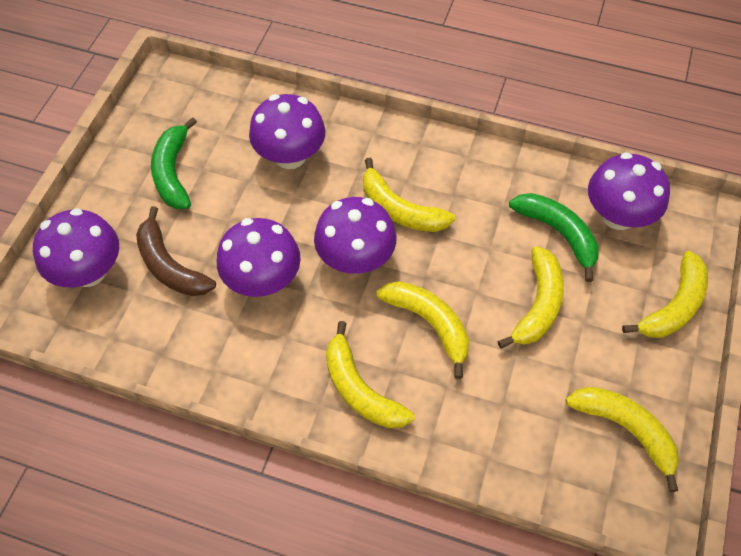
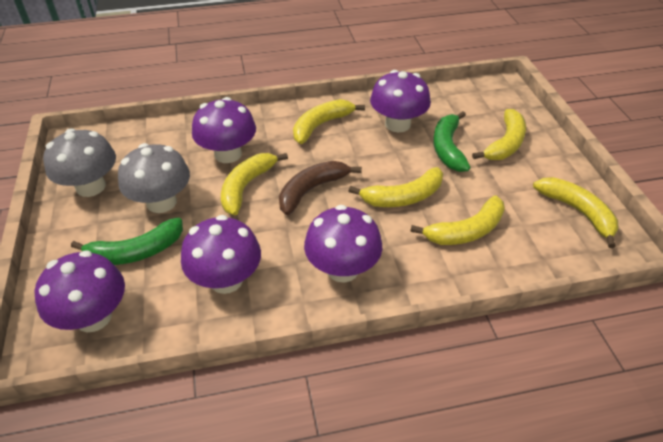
grey mushroom: 0 -> 2

